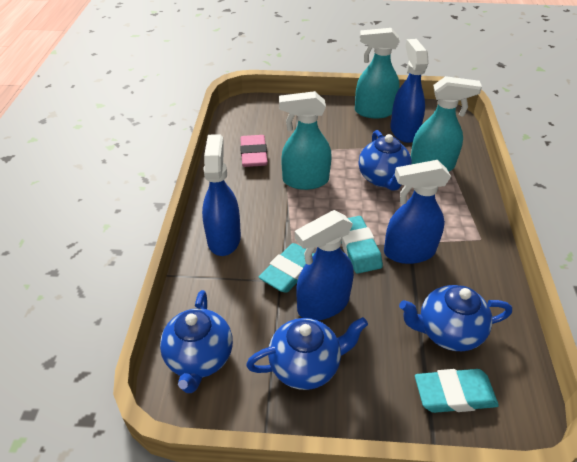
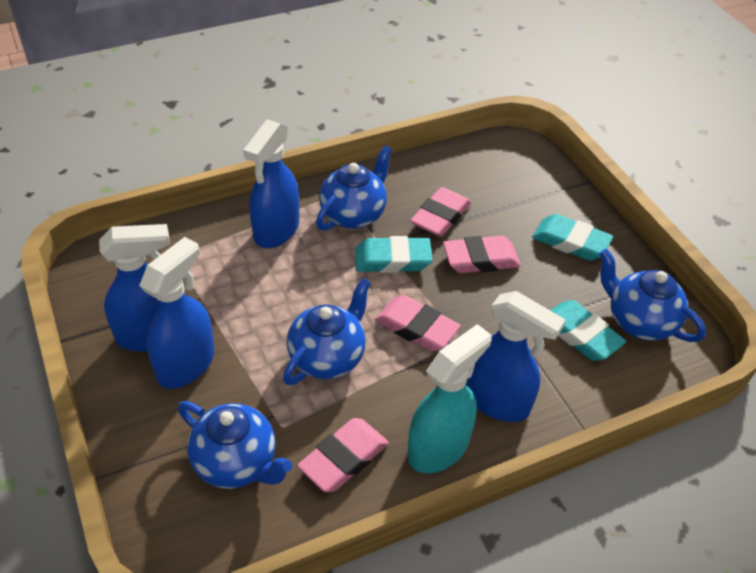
pink eraser: 1 -> 4
turquoise spray bottle: 3 -> 1

